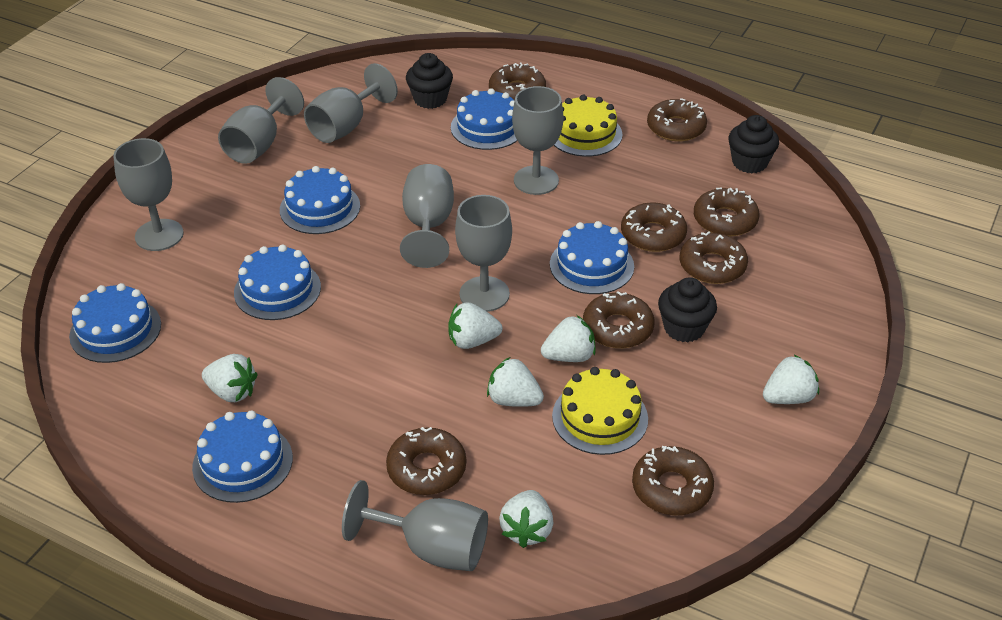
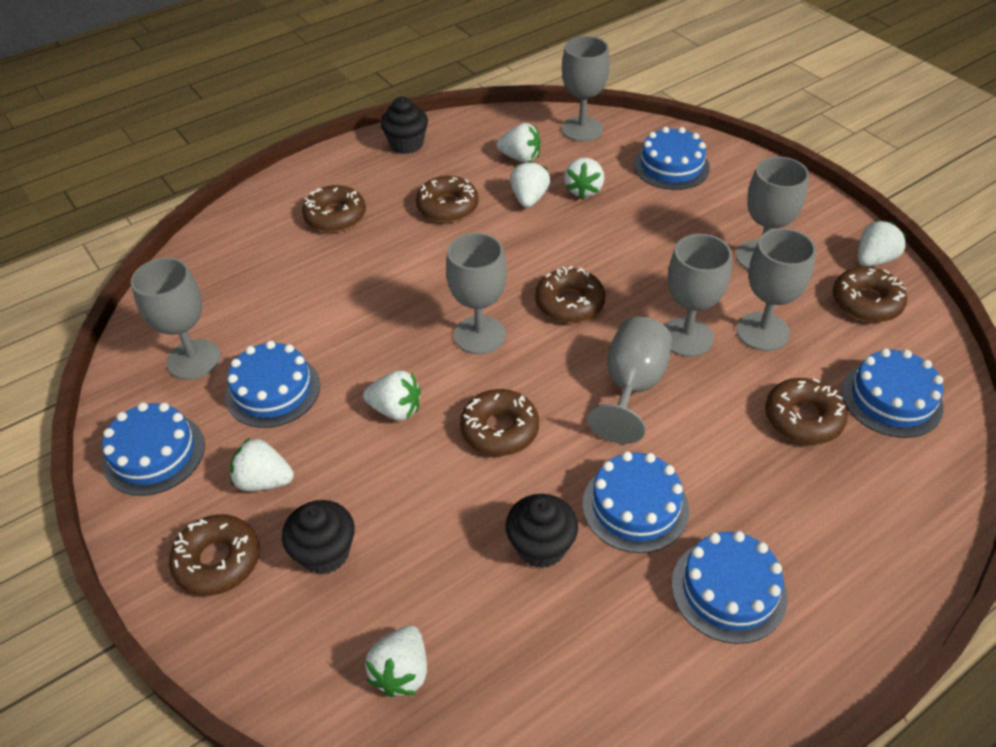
brown donut: 8 -> 7
white strawberry: 6 -> 7
yellow cake: 2 -> 0

